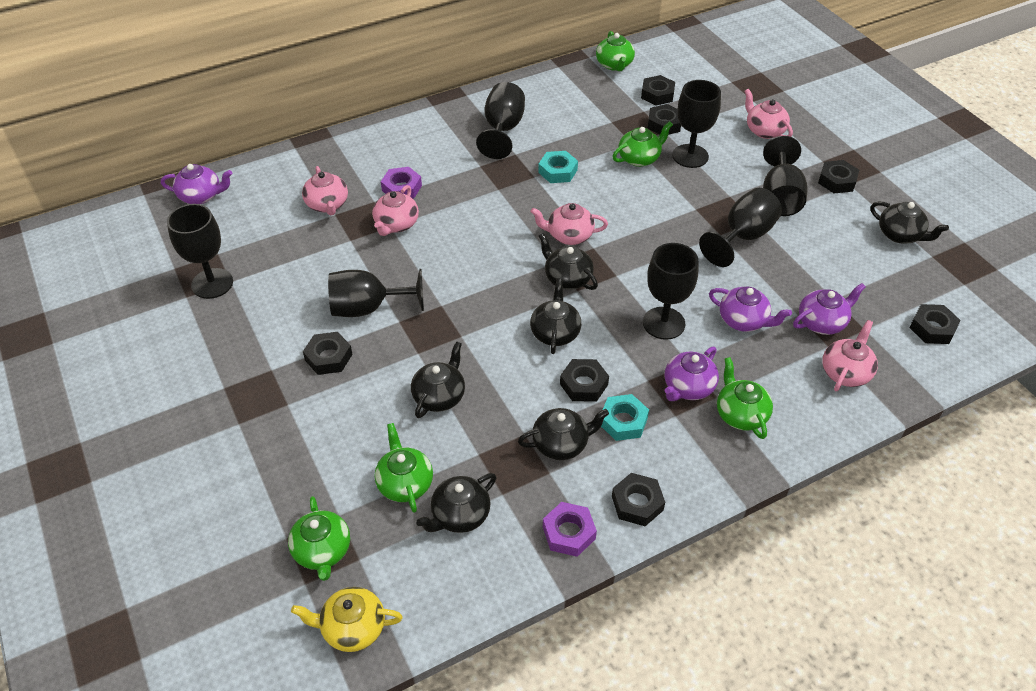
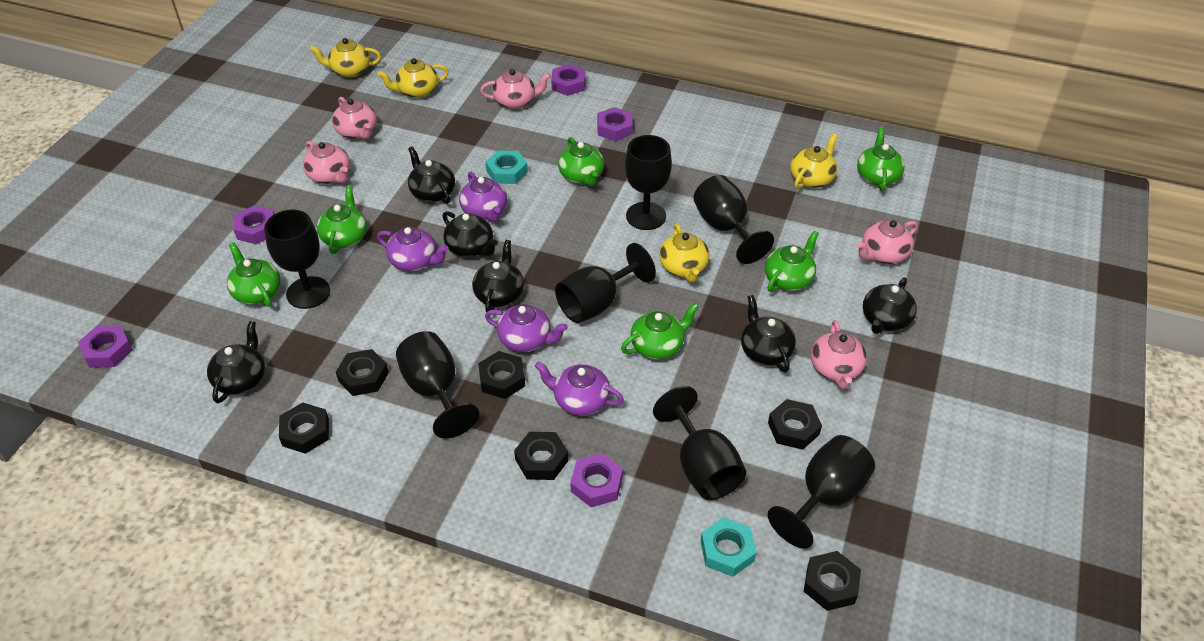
black nut: 7 -> 6
green teapot: 5 -> 6
purple nut: 2 -> 5
yellow teapot: 1 -> 4

